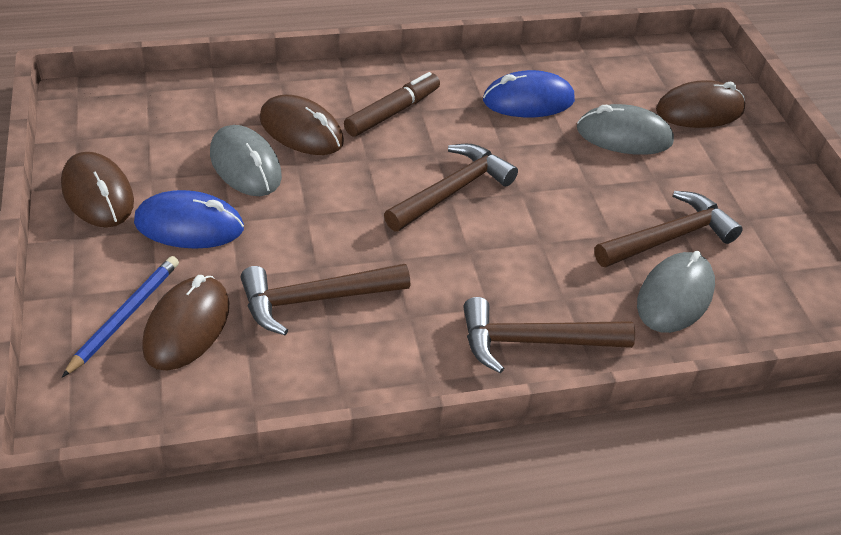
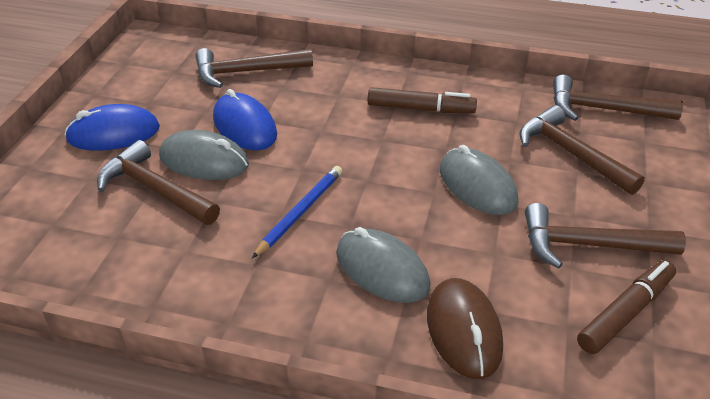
brown hammer: 4 -> 5
brown marker: 1 -> 2
brown mouse: 4 -> 1

